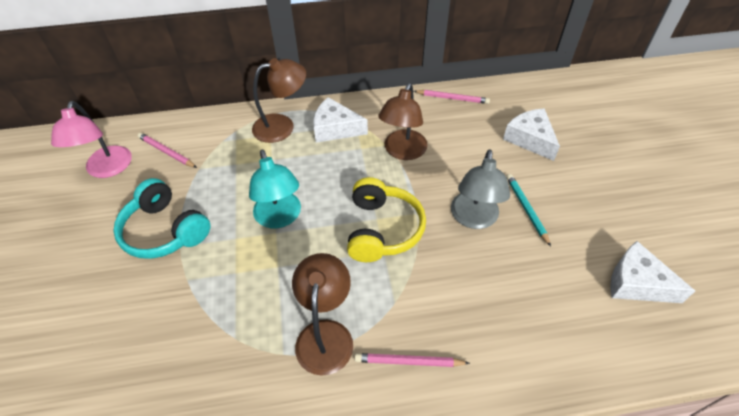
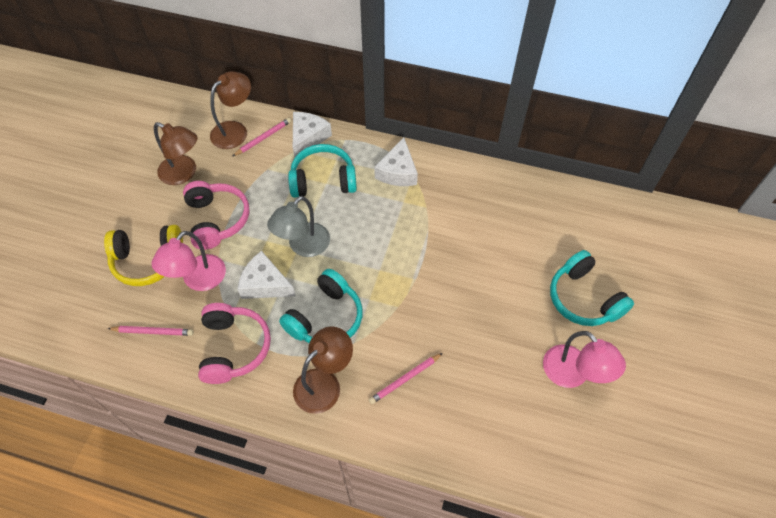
pink headphones: 0 -> 2
pink lamp: 1 -> 2
turquoise headphones: 1 -> 3
turquoise lamp: 1 -> 0
turquoise pencil: 1 -> 0

